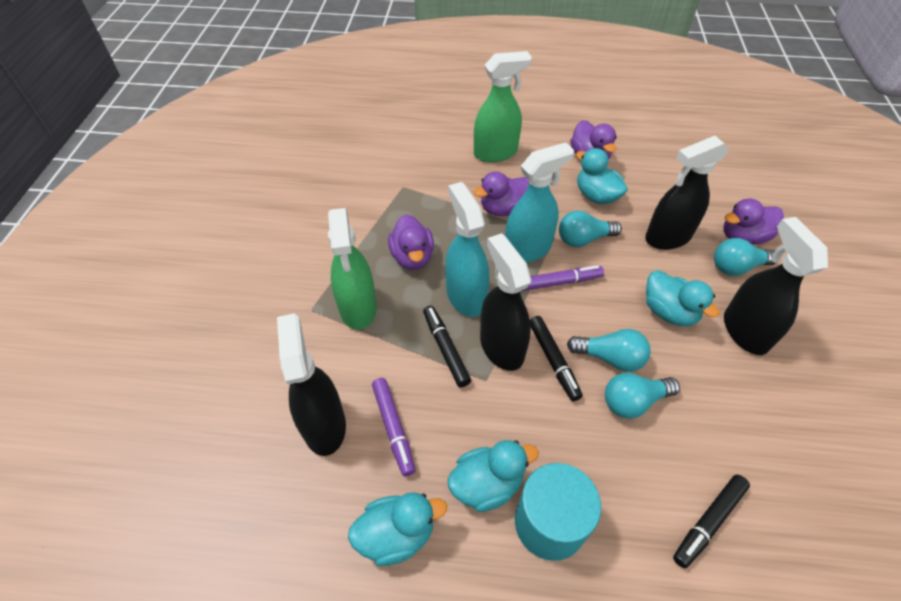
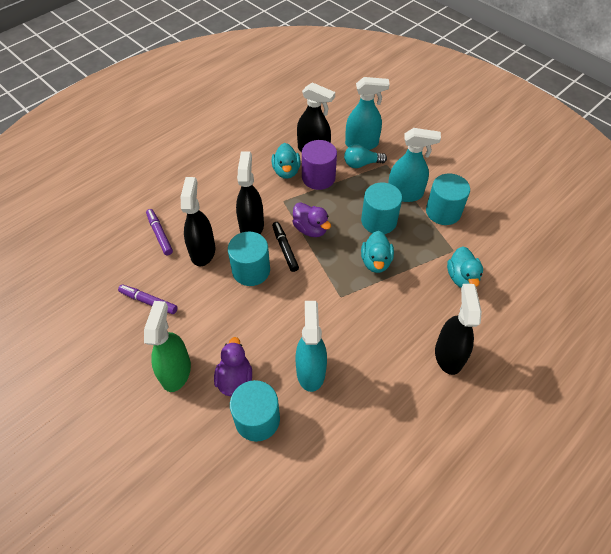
black marker: 3 -> 1
green spray bottle: 2 -> 1
purple cylinder: 0 -> 1
purple duck: 4 -> 2
turquoise cylinder: 1 -> 4
turquoise duck: 4 -> 3
turquoise light bulb: 4 -> 1
turquoise spray bottle: 2 -> 3

